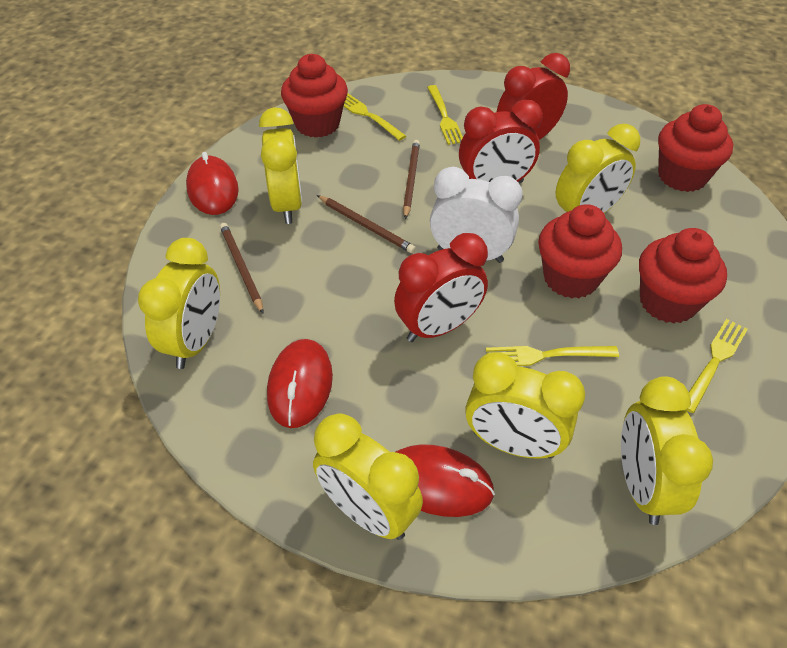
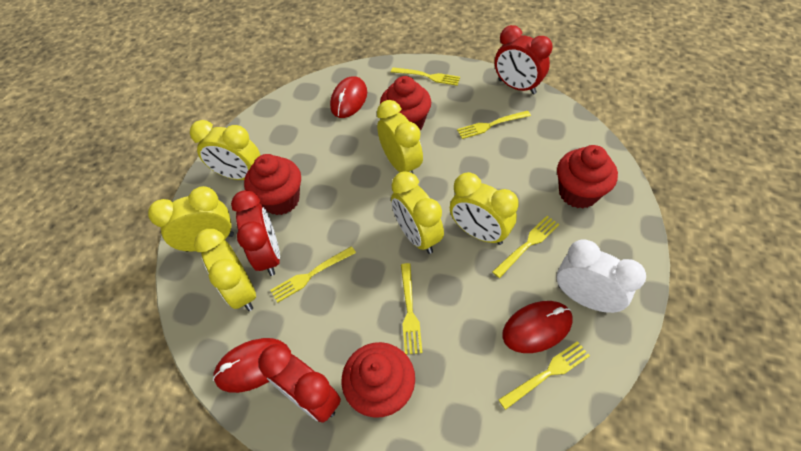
brown pencil: 3 -> 0
yellow fork: 4 -> 6

